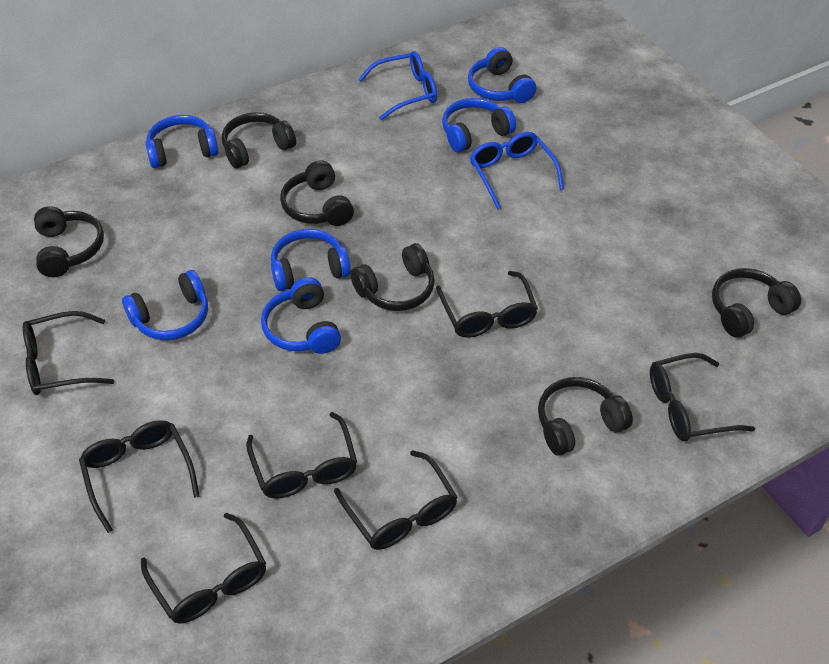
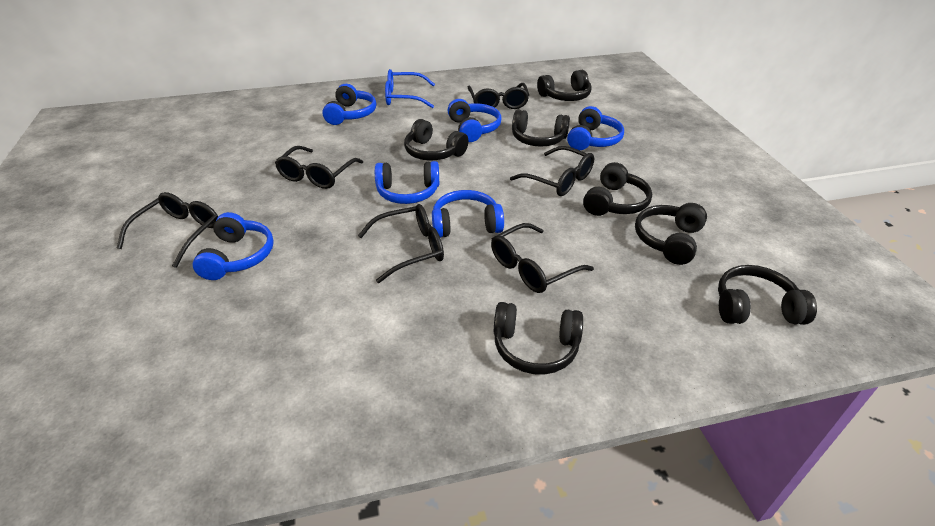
black glasses: 7 -> 6
black headphones: 6 -> 7
blue glasses: 2 -> 1

